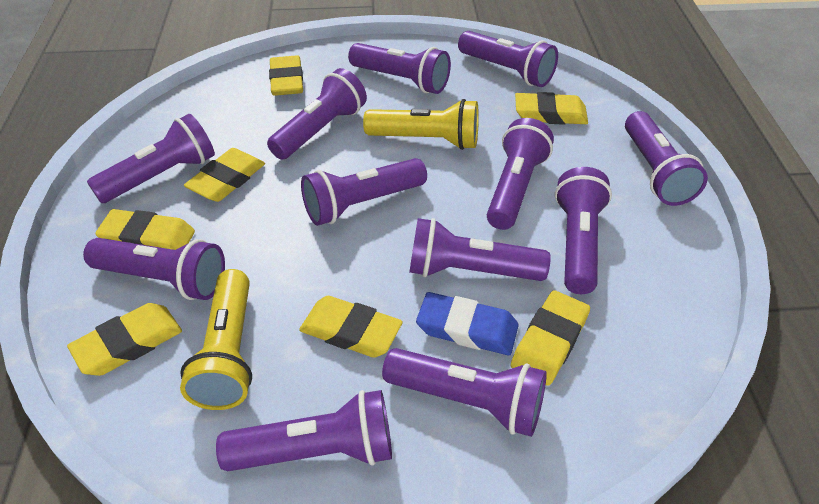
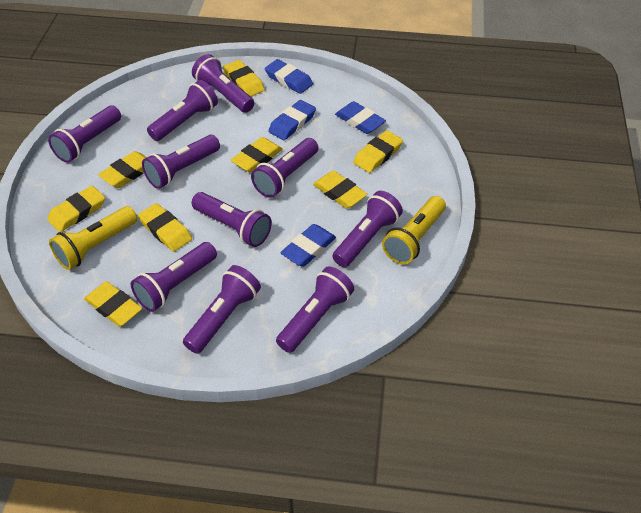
blue eraser: 1 -> 4
purple flashlight: 12 -> 10
yellow eraser: 7 -> 8

